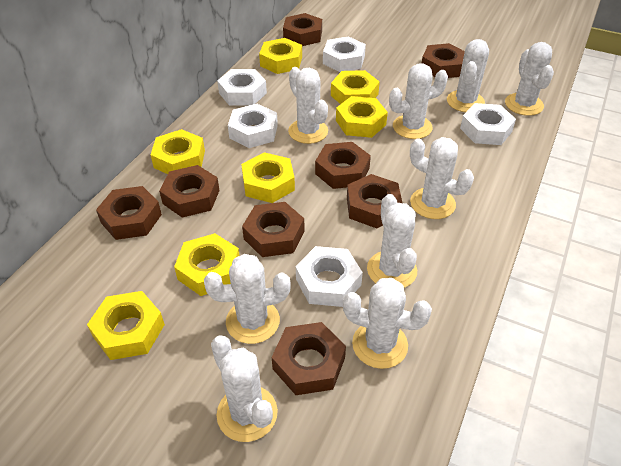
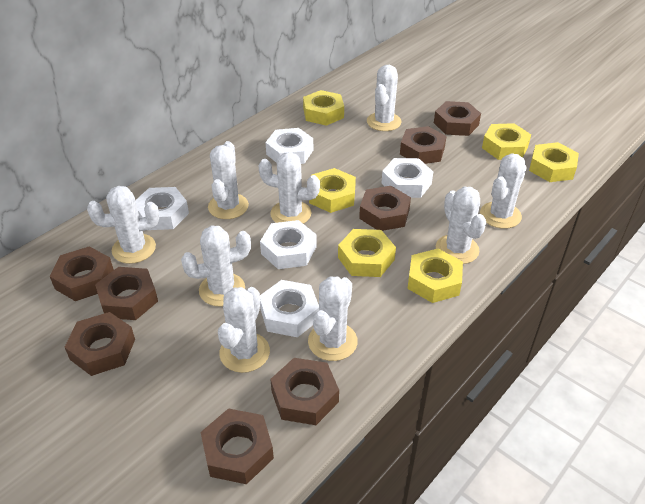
yellow nut: 7 -> 6

